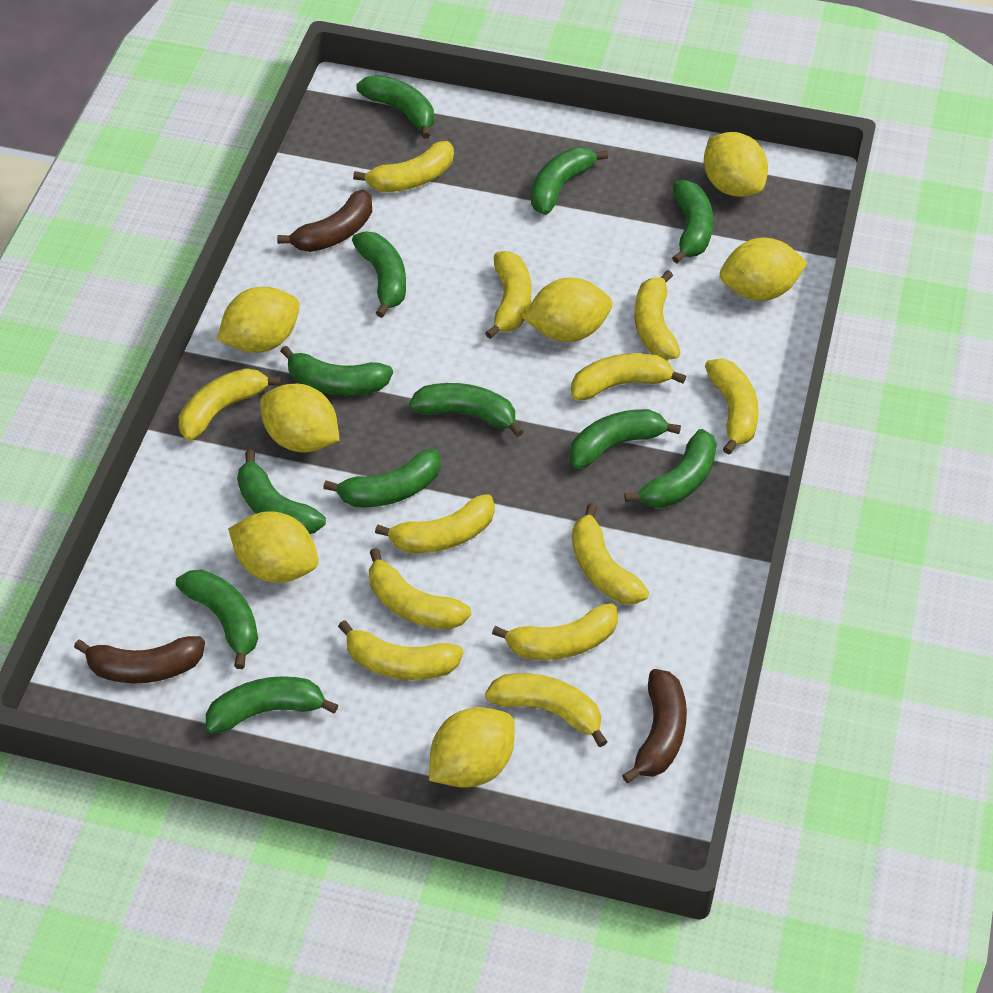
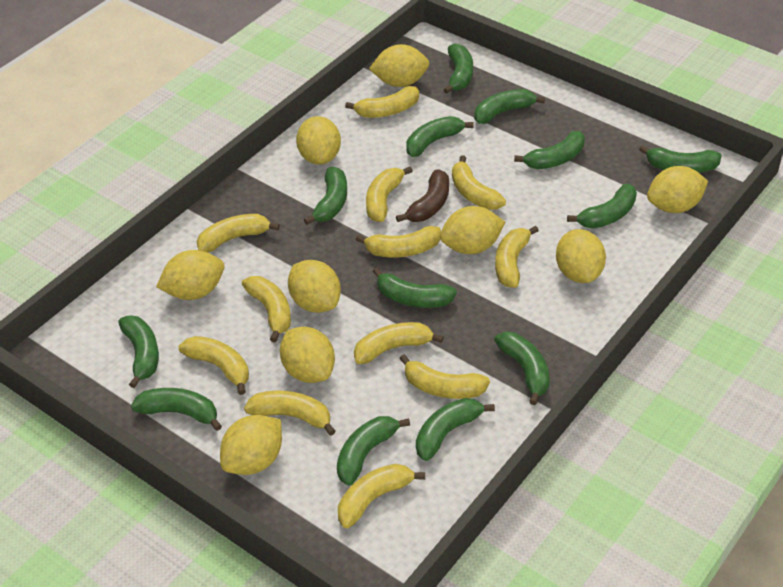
brown banana: 3 -> 1
green banana: 12 -> 13
yellow lemon: 7 -> 9

